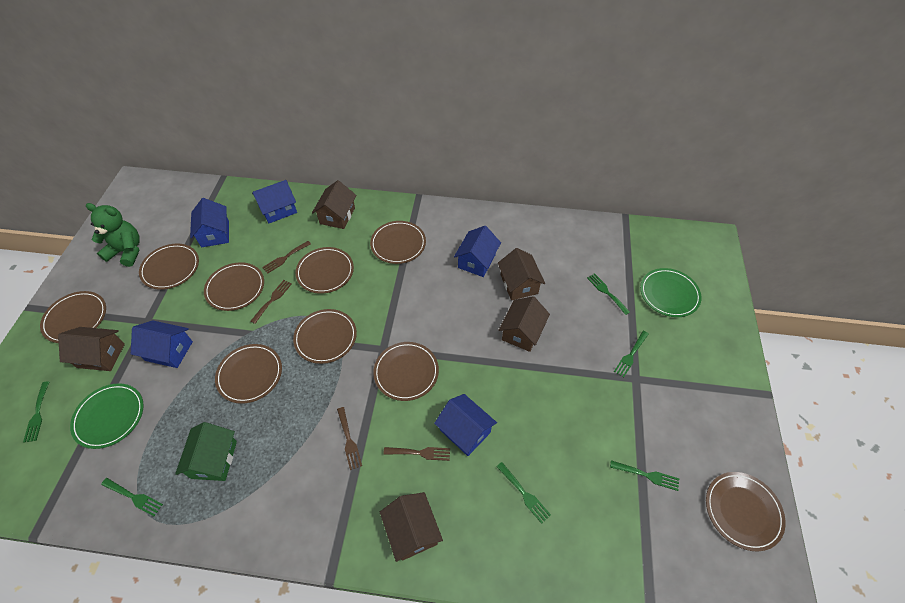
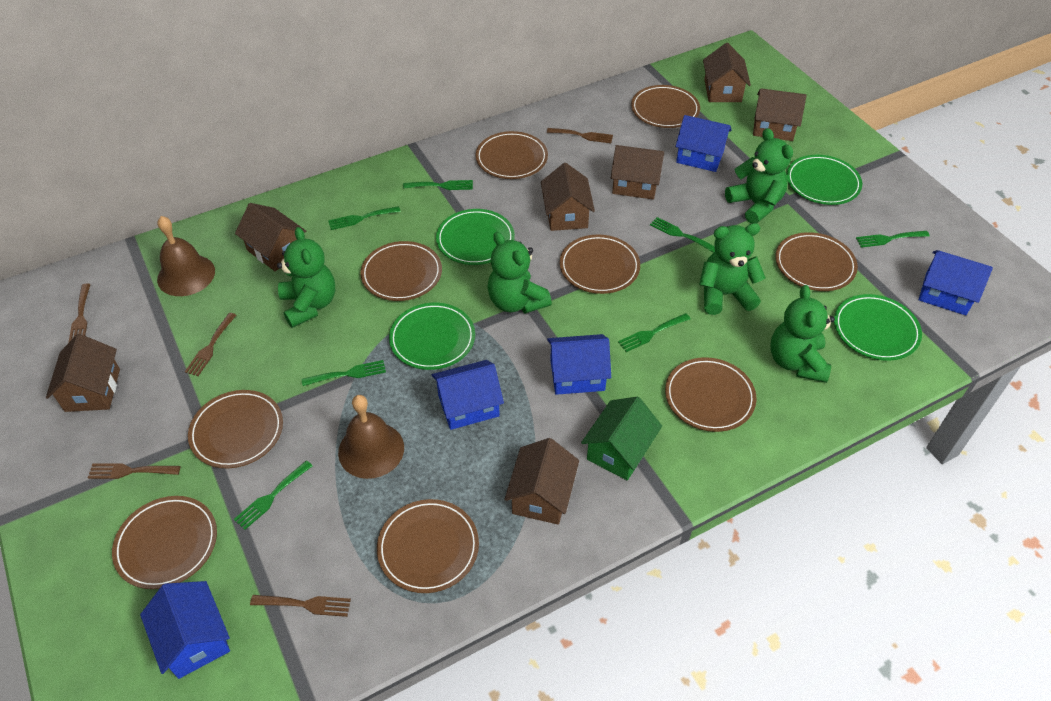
brown bell: 0 -> 2
brown fork: 4 -> 5
brown house: 5 -> 7
green fork: 6 -> 7
green plate: 2 -> 4
green teddy bear: 1 -> 5

